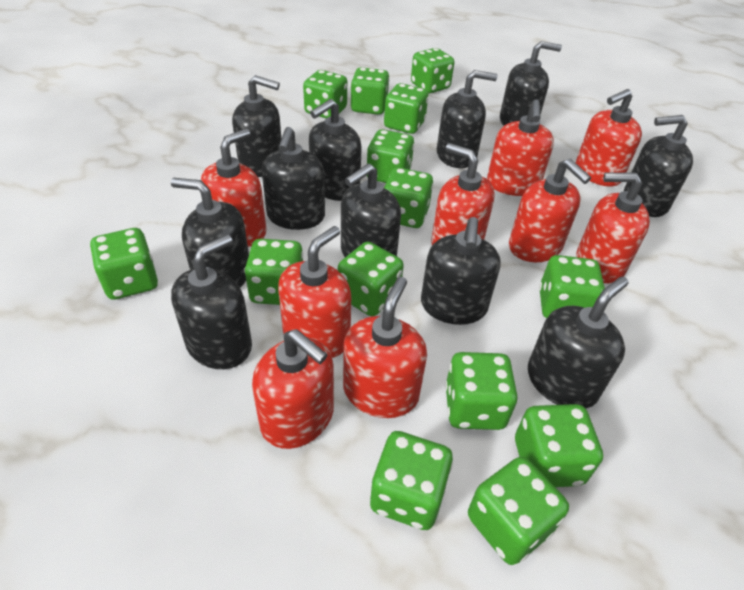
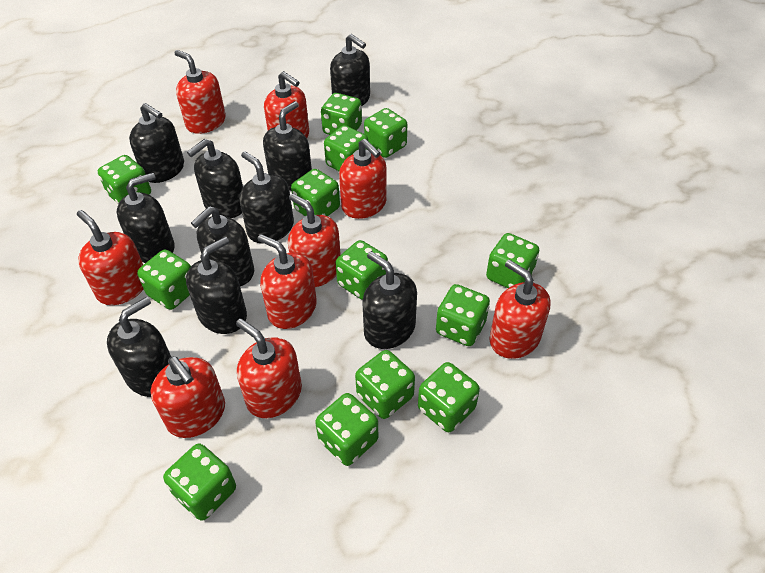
black soap dispenser: 11 -> 10
green dice: 14 -> 13

